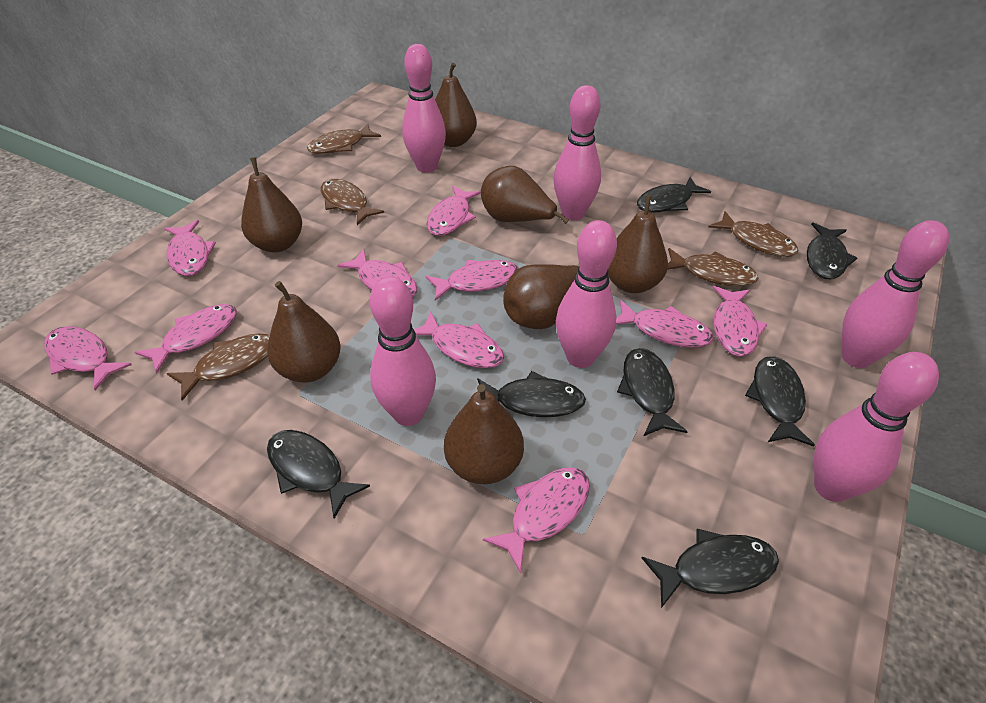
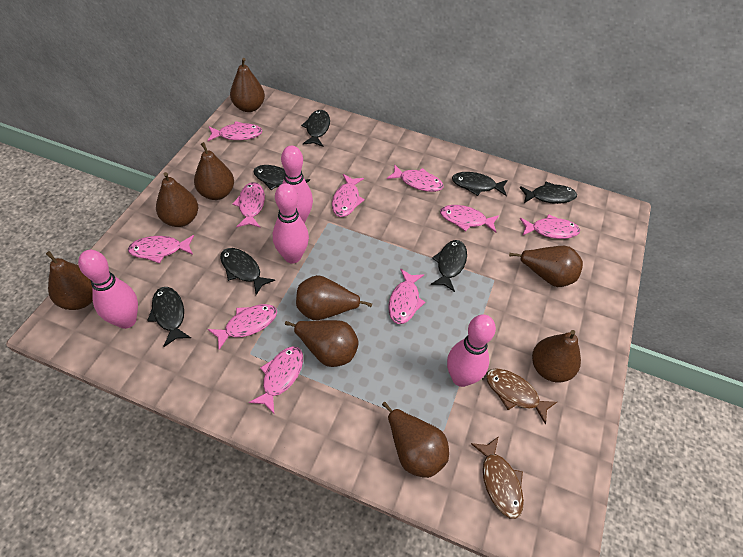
brown fish: 5 -> 2
brown pear: 7 -> 9
pink bowling pin: 6 -> 4

